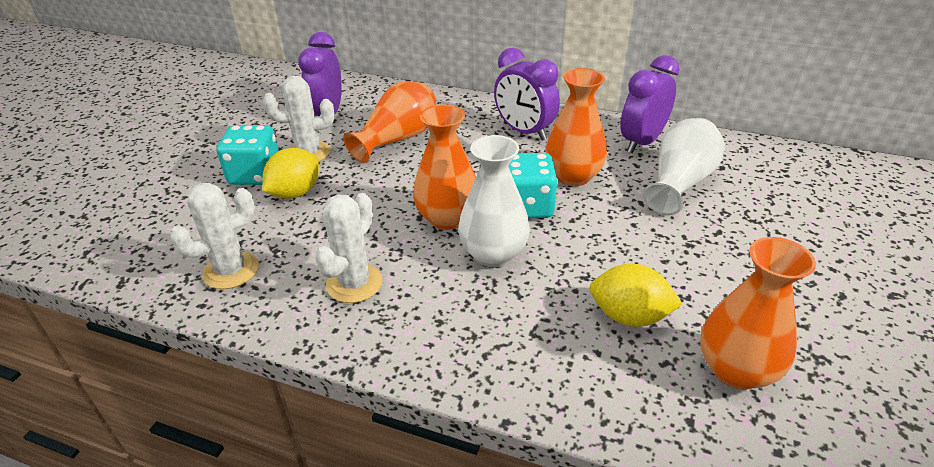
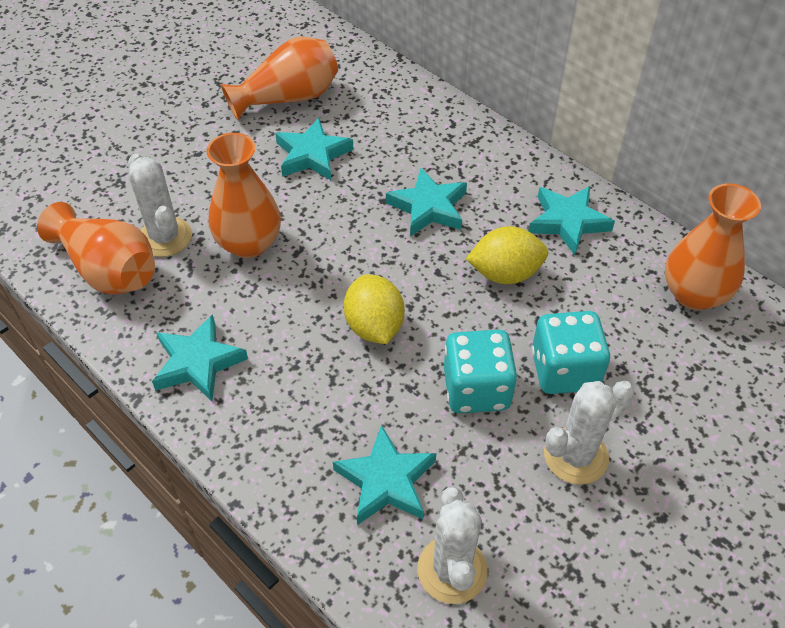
purple clock: 3 -> 0
turquoise star: 0 -> 5
white vase: 2 -> 0

